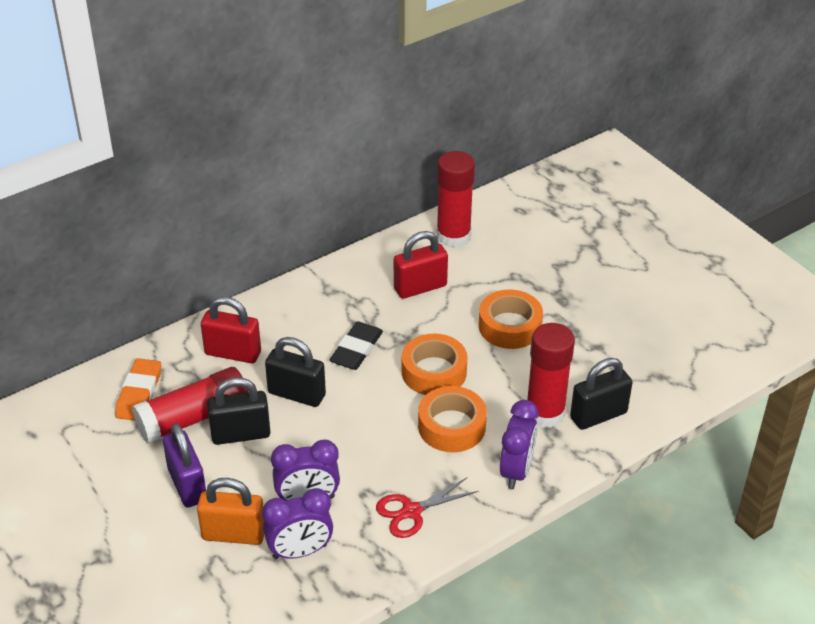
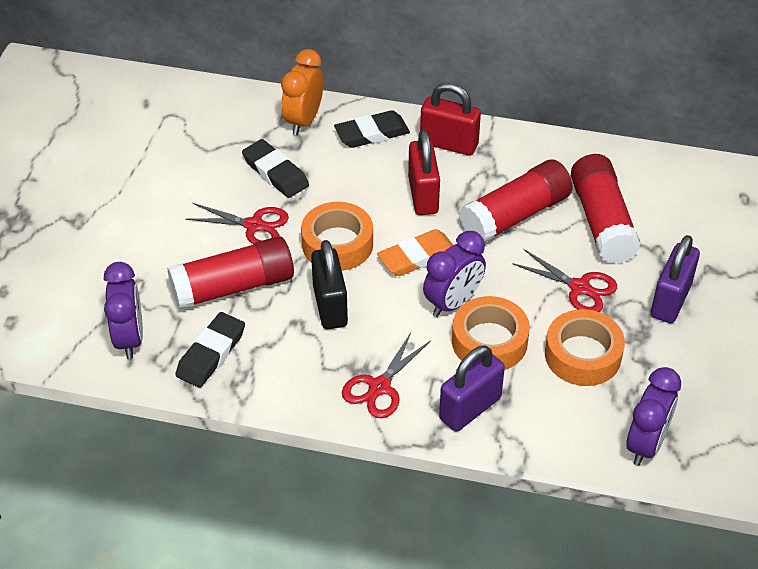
black eraser: 1 -> 3
black padlock: 3 -> 1
orange clock: 0 -> 1
orange padlock: 1 -> 0
purple padlock: 1 -> 2
red scissors: 1 -> 3

